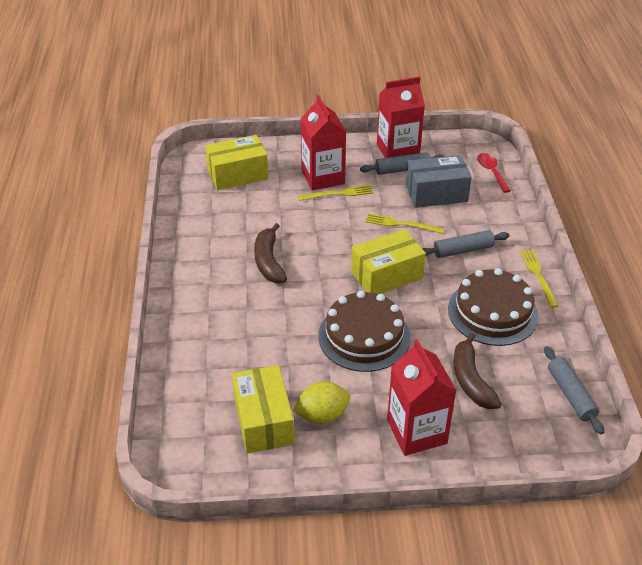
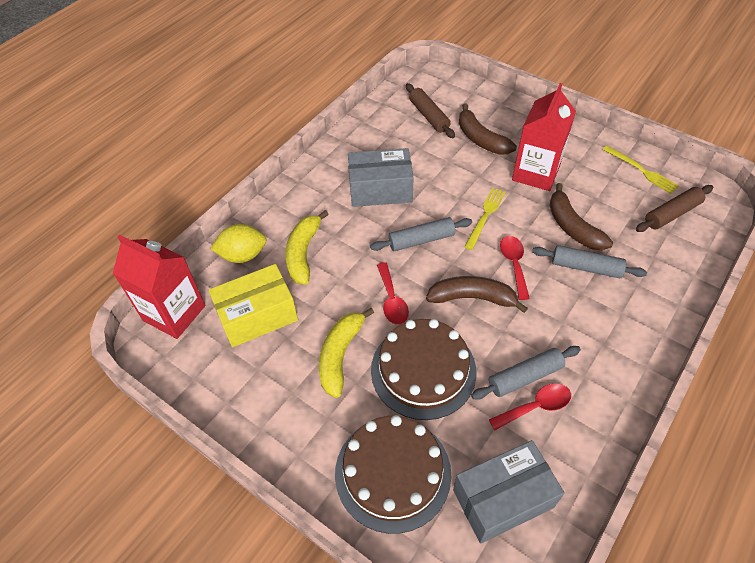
brown banana: 2 -> 3
brown rolling pin: 0 -> 2
grey box: 1 -> 2
red carton: 3 -> 2
red spoon: 1 -> 3
yellow banana: 0 -> 2
yellow box: 3 -> 1
yellow fork: 3 -> 2

